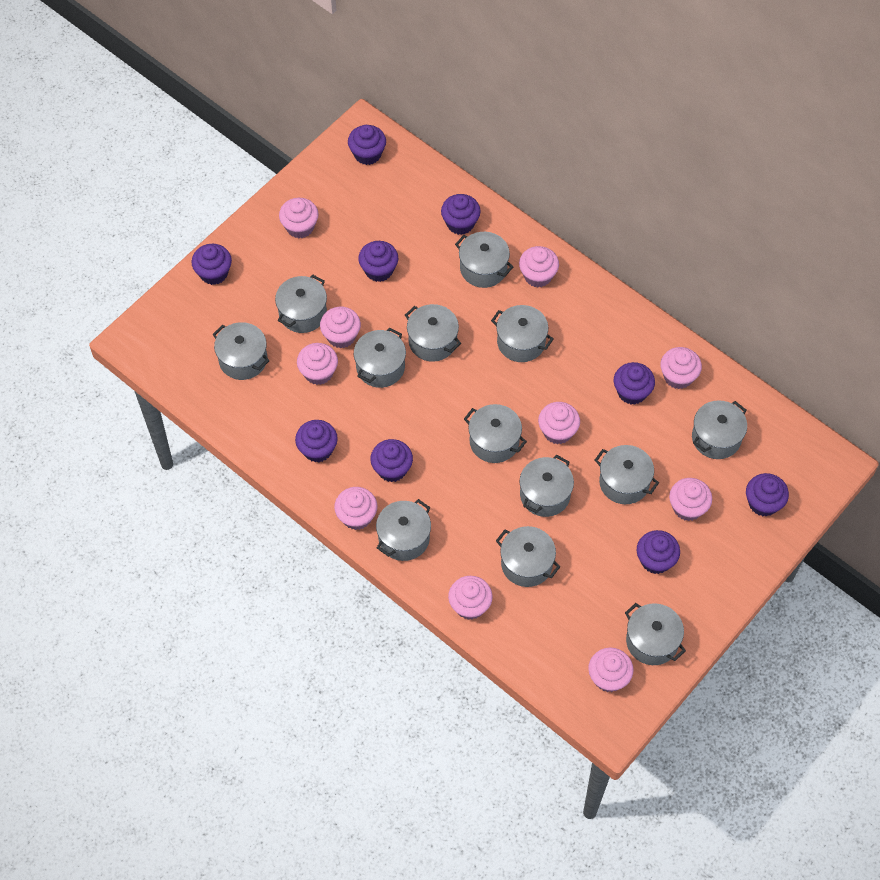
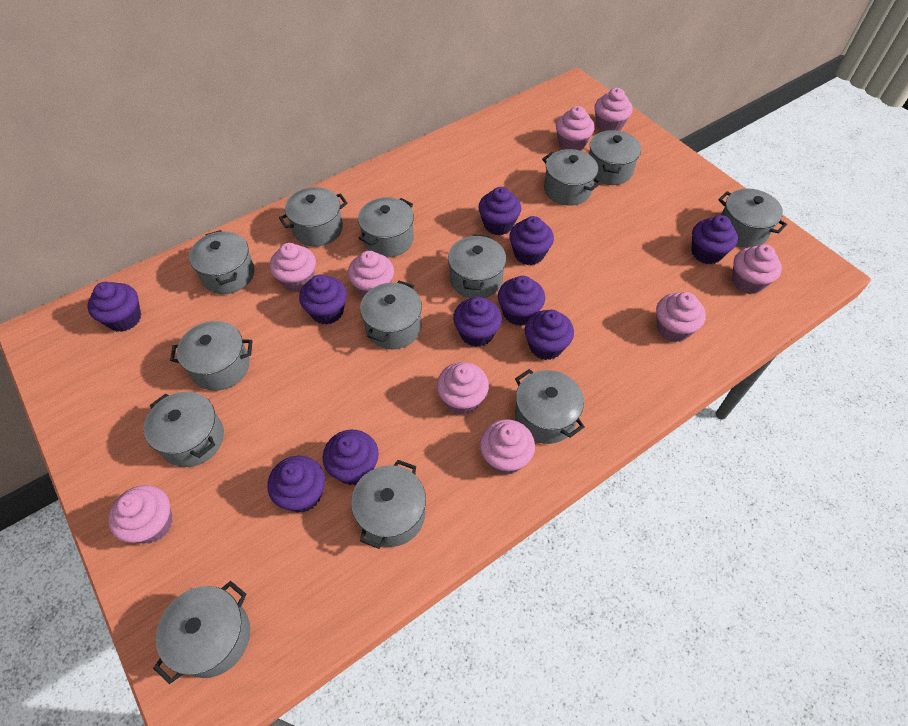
pink cupcake: 10 -> 9
purple cupcake: 9 -> 10

